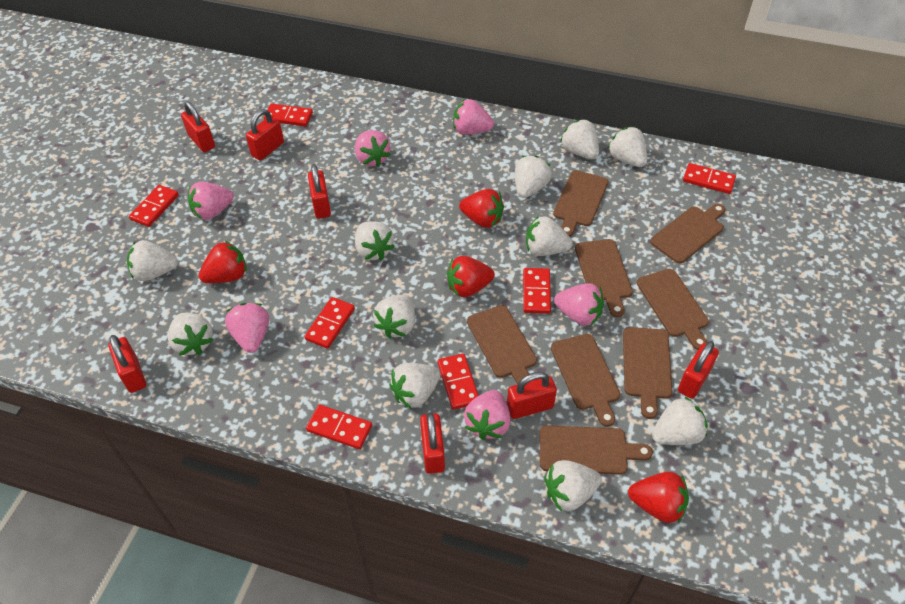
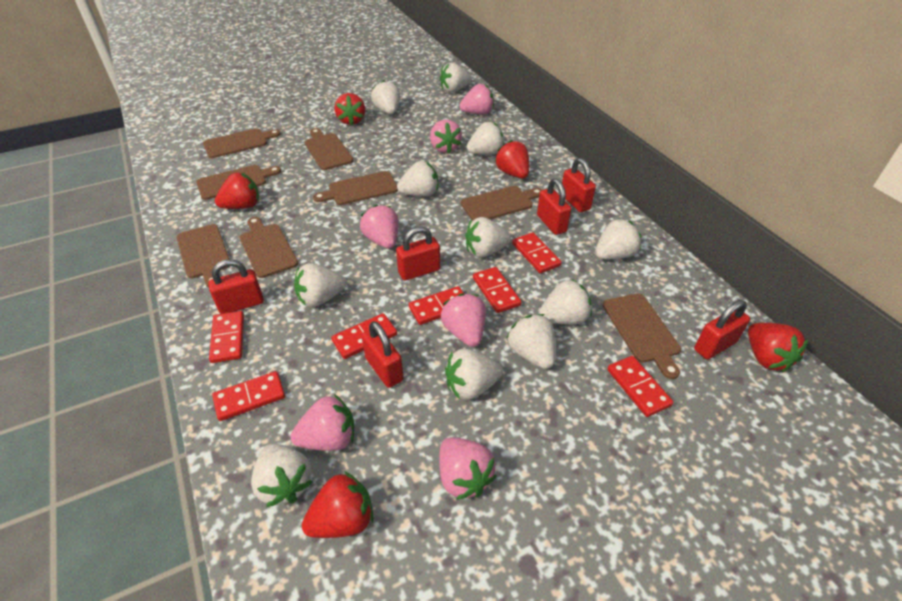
red padlock: 7 -> 6
red strawberry: 4 -> 5

